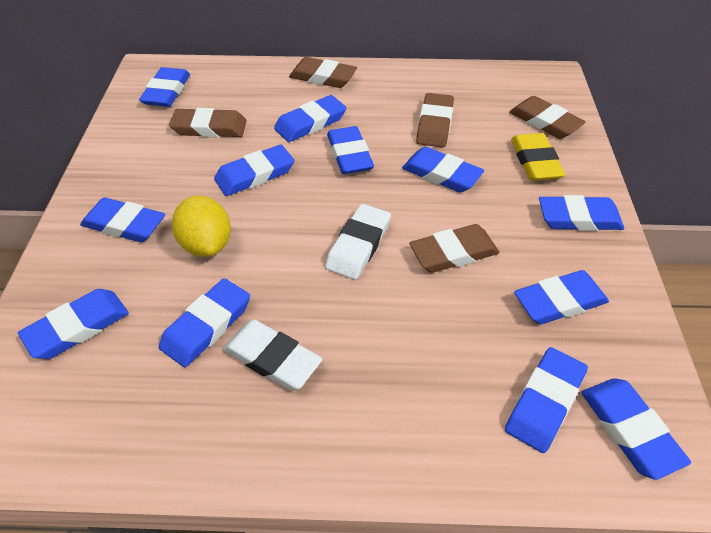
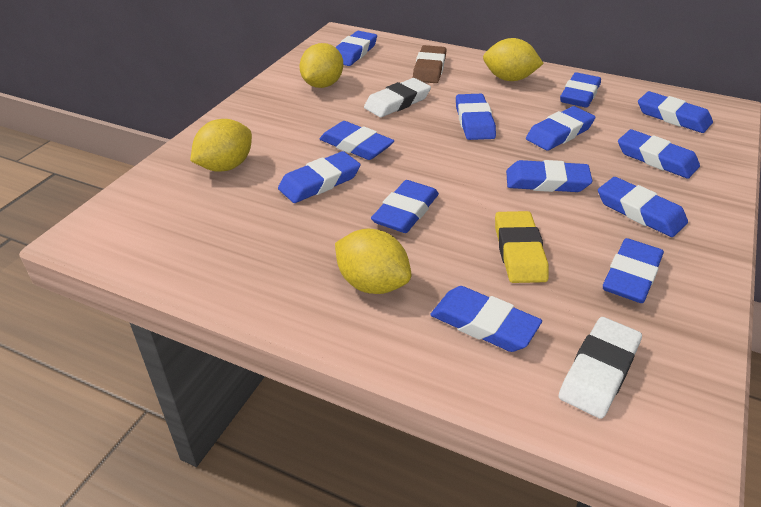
blue eraser: 12 -> 13
brown eraser: 5 -> 1
yellow lemon: 1 -> 4

